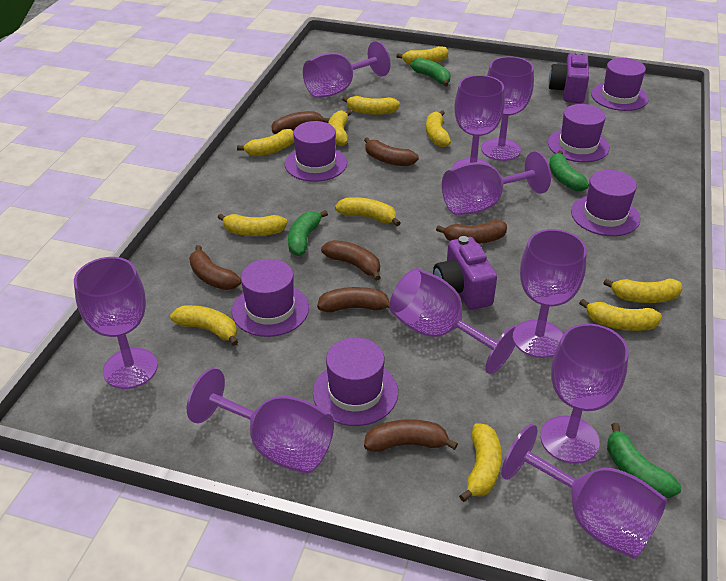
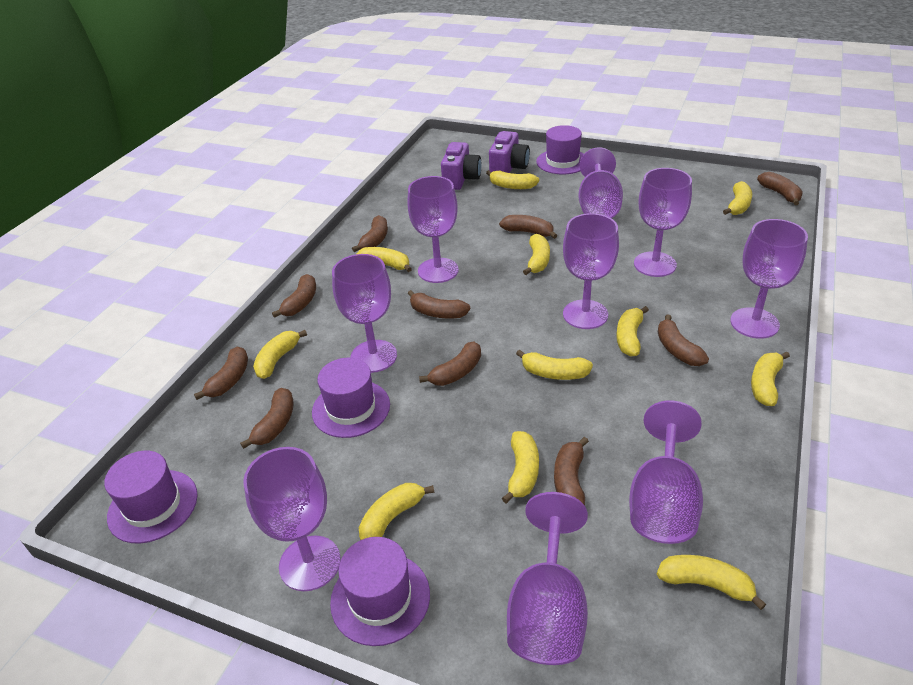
brown banana: 7 -> 10
green banana: 4 -> 0
purple goblet: 10 -> 9
purple hat: 6 -> 4

